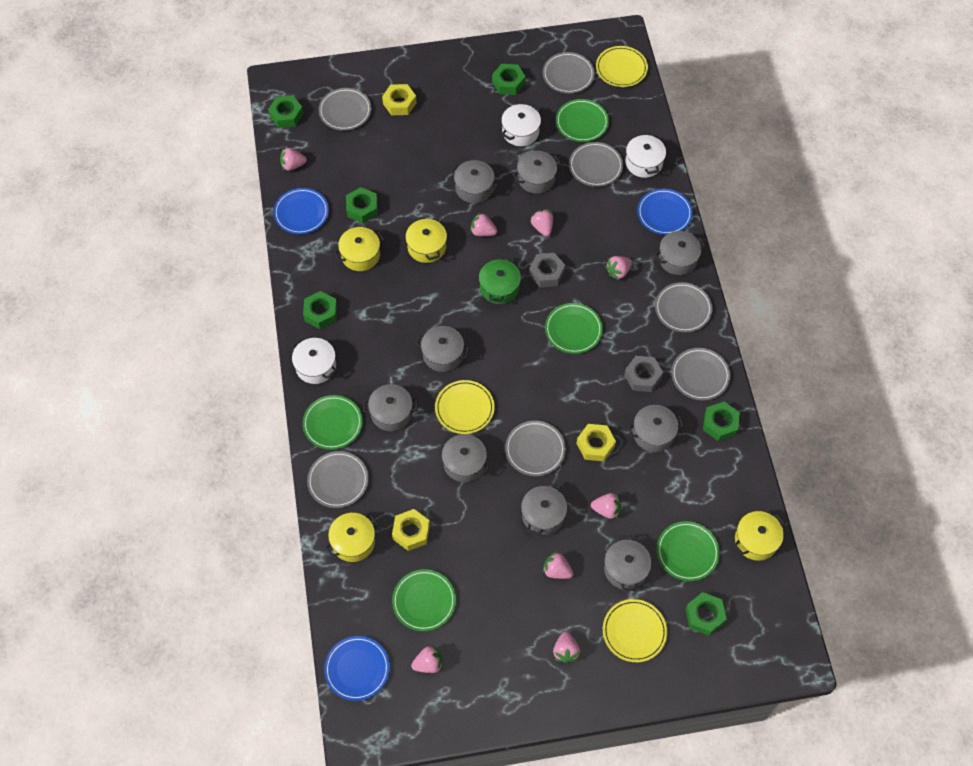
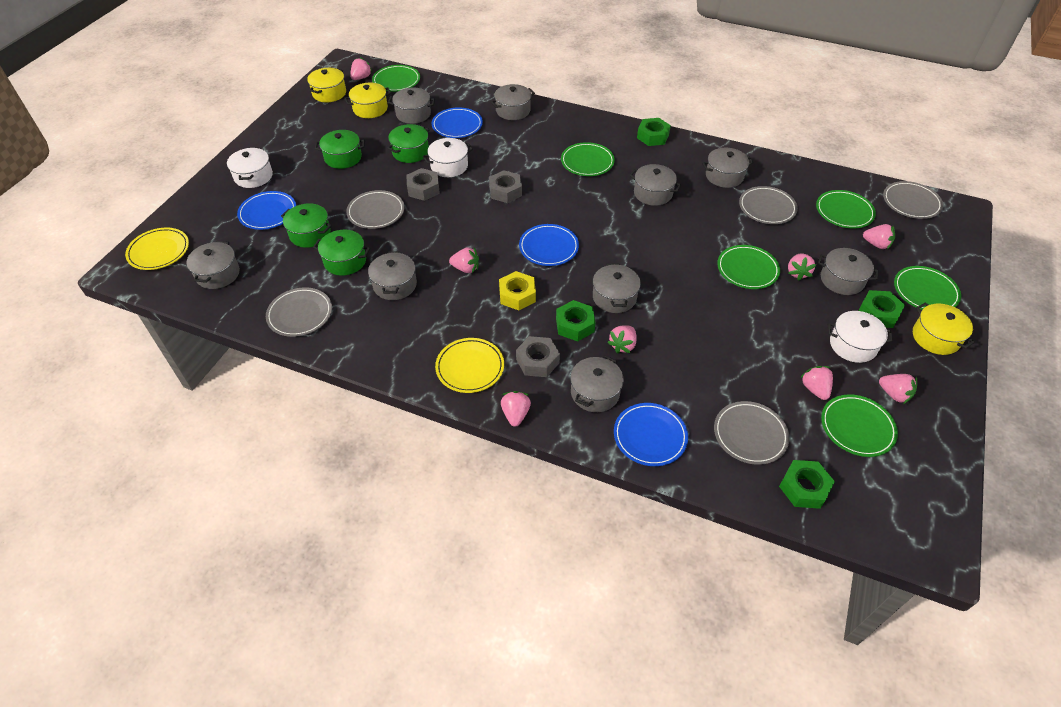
blue plate: 3 -> 4
green nut: 6 -> 4
green plate: 5 -> 6
green pot: 1 -> 4
grey nut: 2 -> 3
grey plate: 7 -> 5
yellow nut: 3 -> 1
yellow plate: 3 -> 2
yellow pot: 4 -> 3

